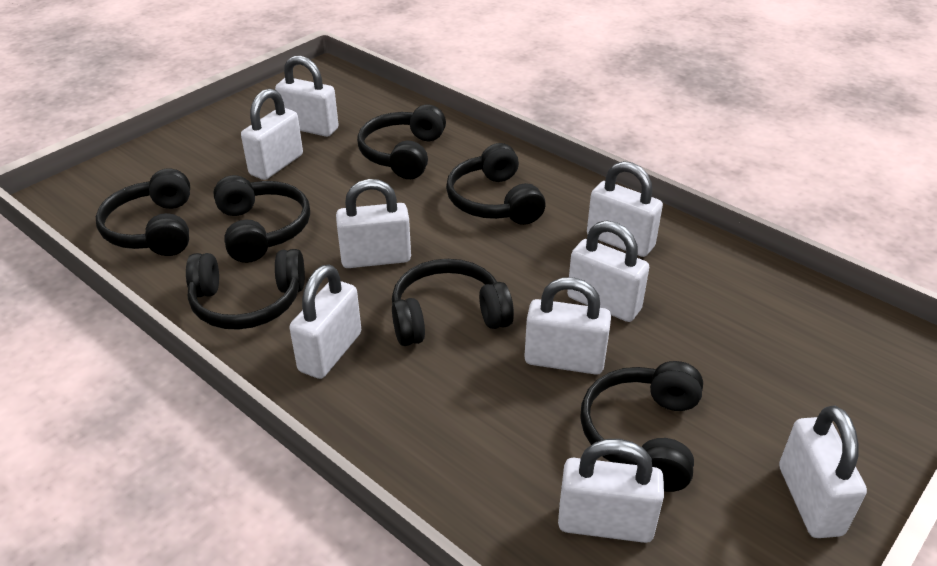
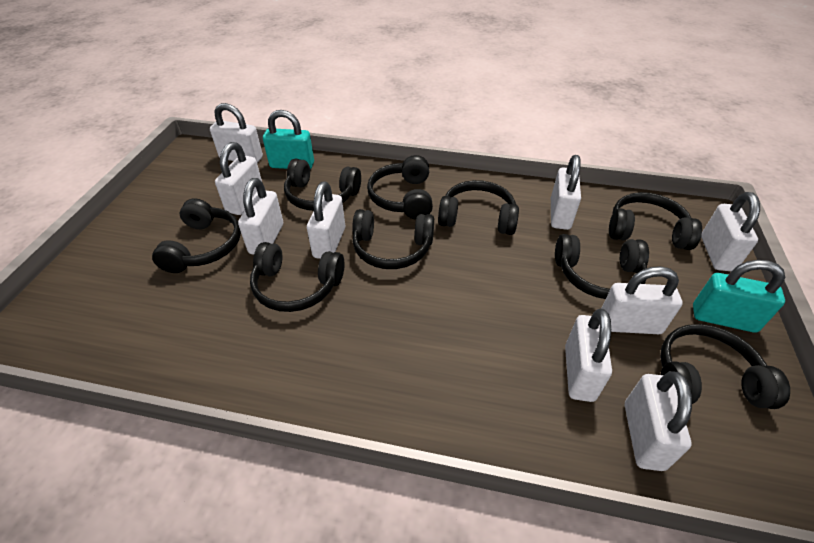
black headphones: 7 -> 9
turquoise padlock: 0 -> 2

